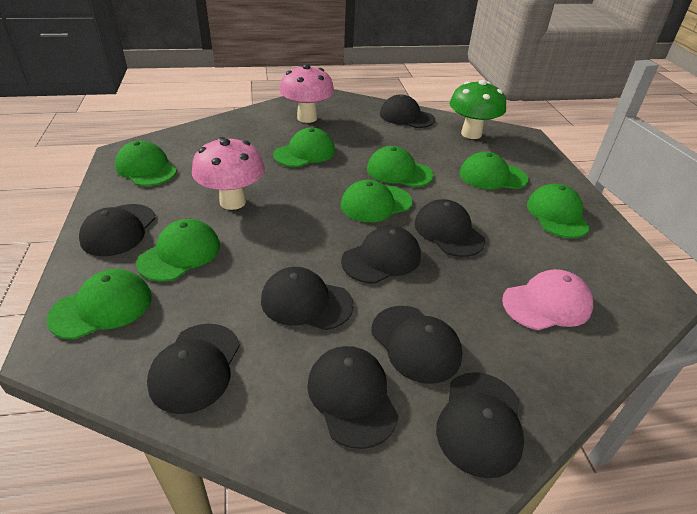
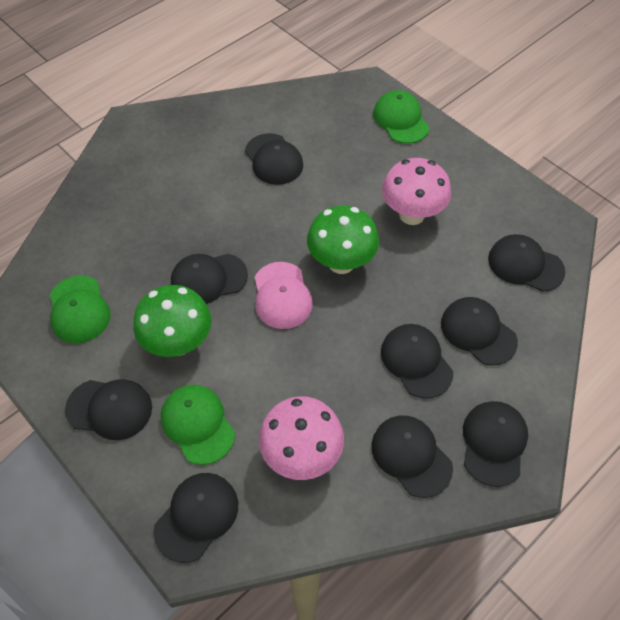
green cap: 8 -> 3
green mushroom: 1 -> 2

